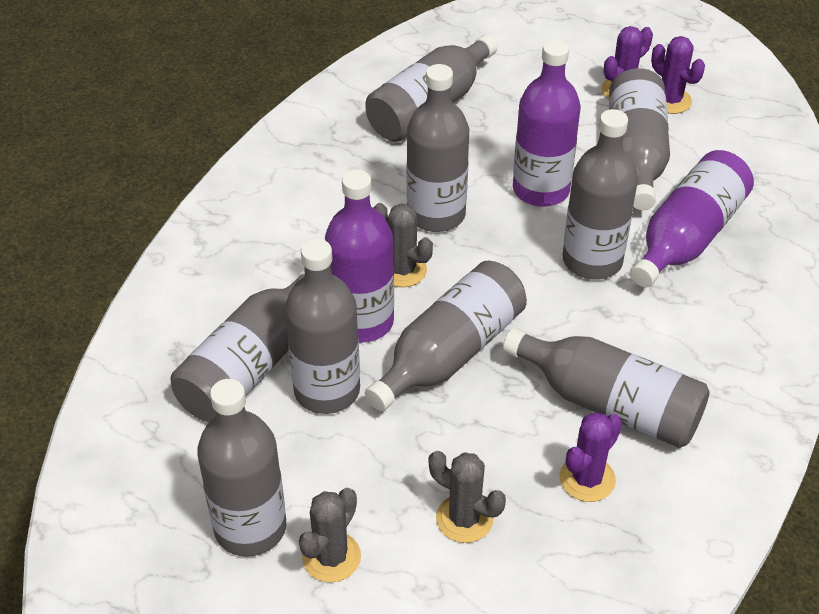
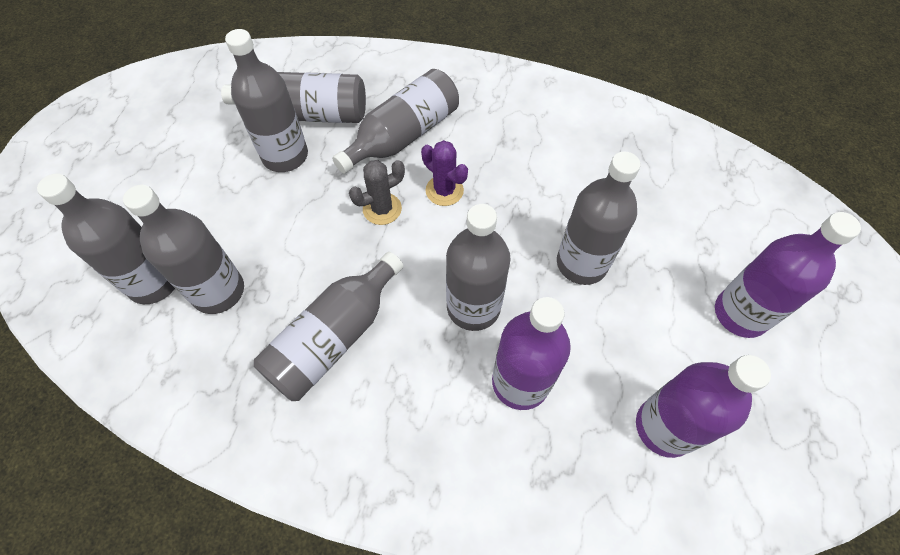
grey bottle: 9 -> 8
grey cactus: 3 -> 1
purple cactus: 3 -> 1

